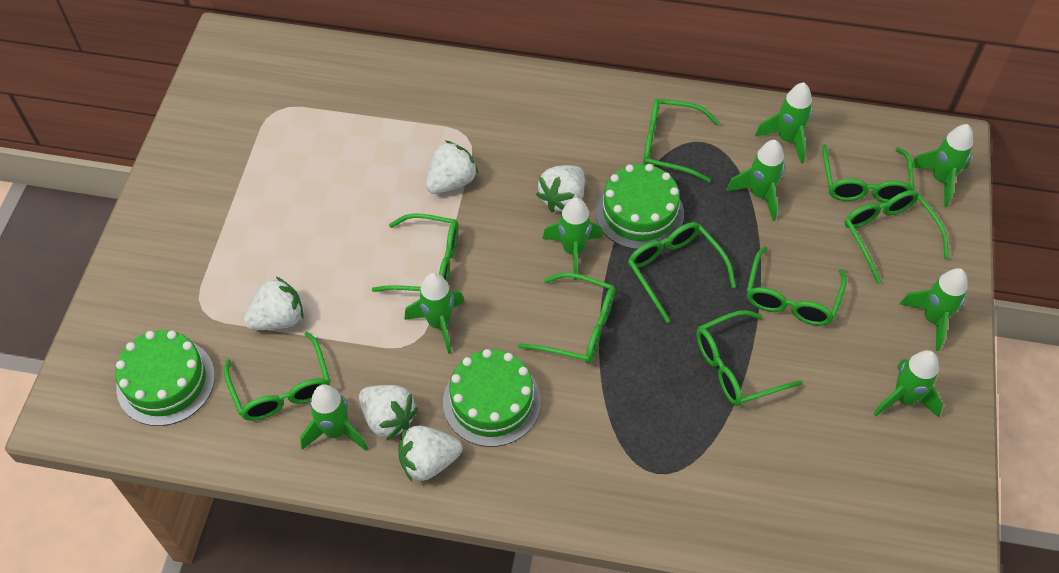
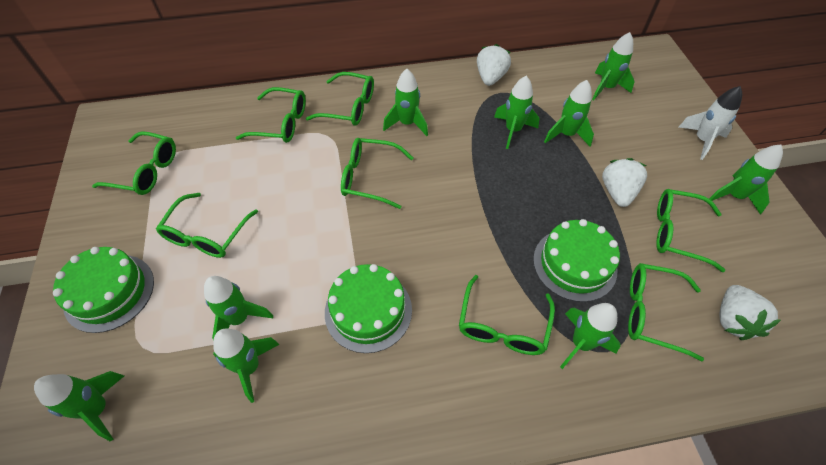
green glasses: 9 -> 8
green rocket: 8 -> 9
white rocket: 0 -> 1
white strawberry: 5 -> 3

